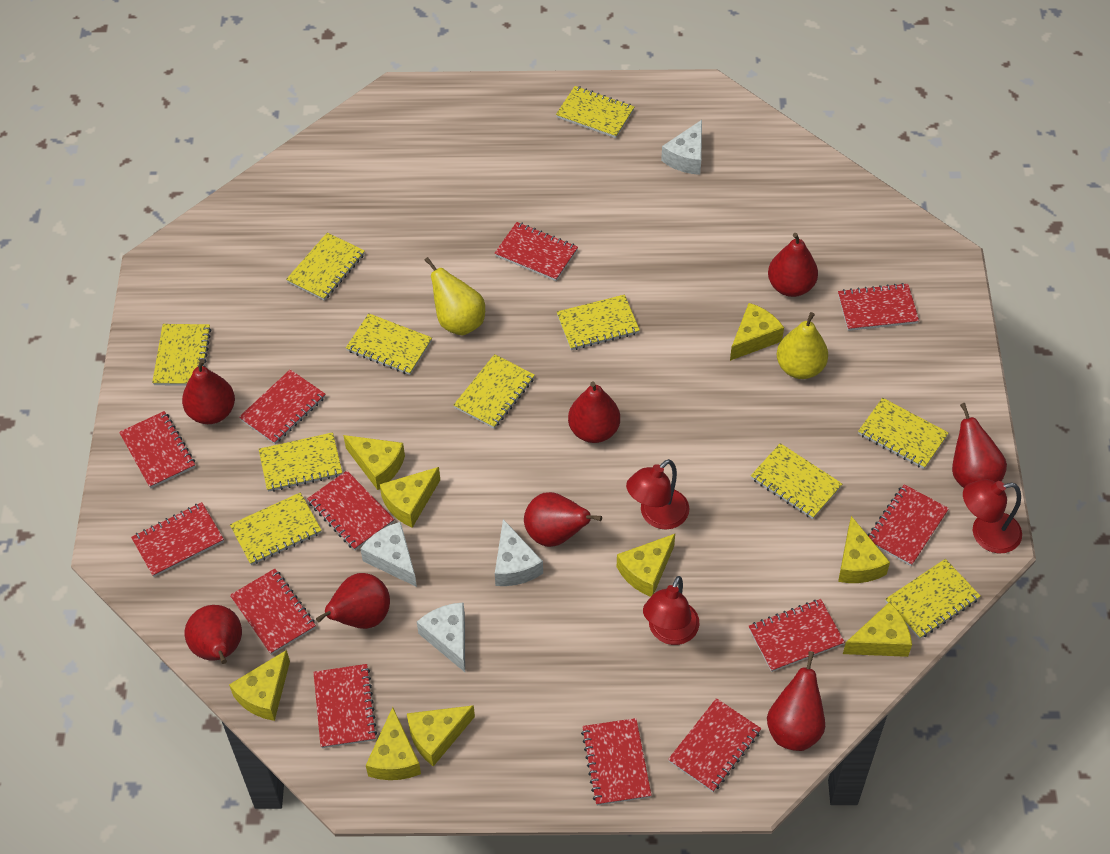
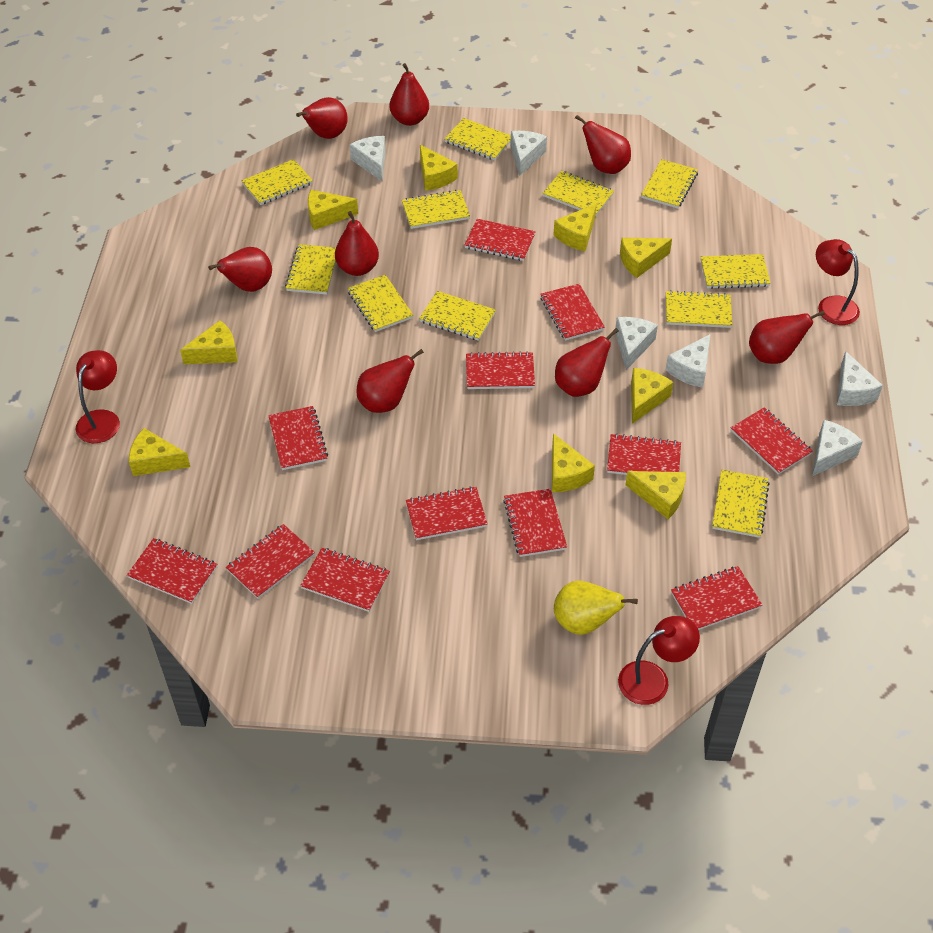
white cheese: 4 -> 6
yellow pear: 2 -> 1

